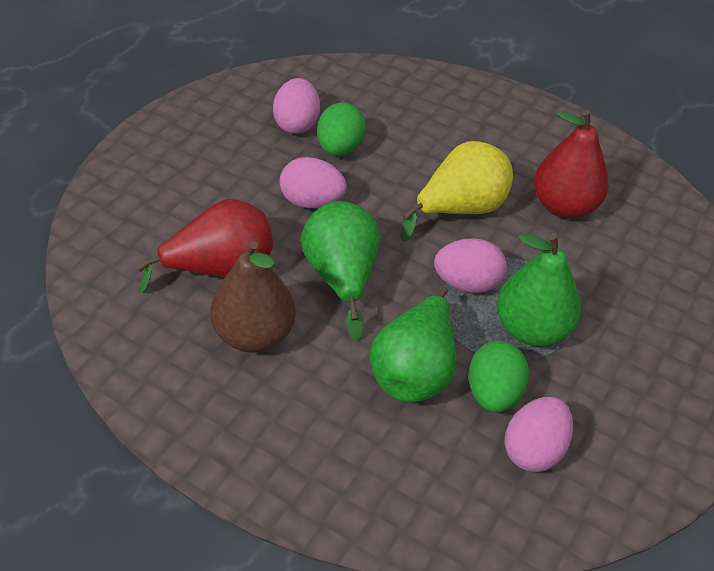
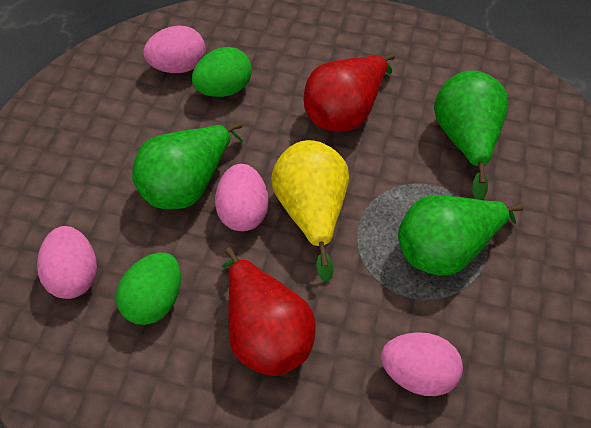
brown pear: 1 -> 0

